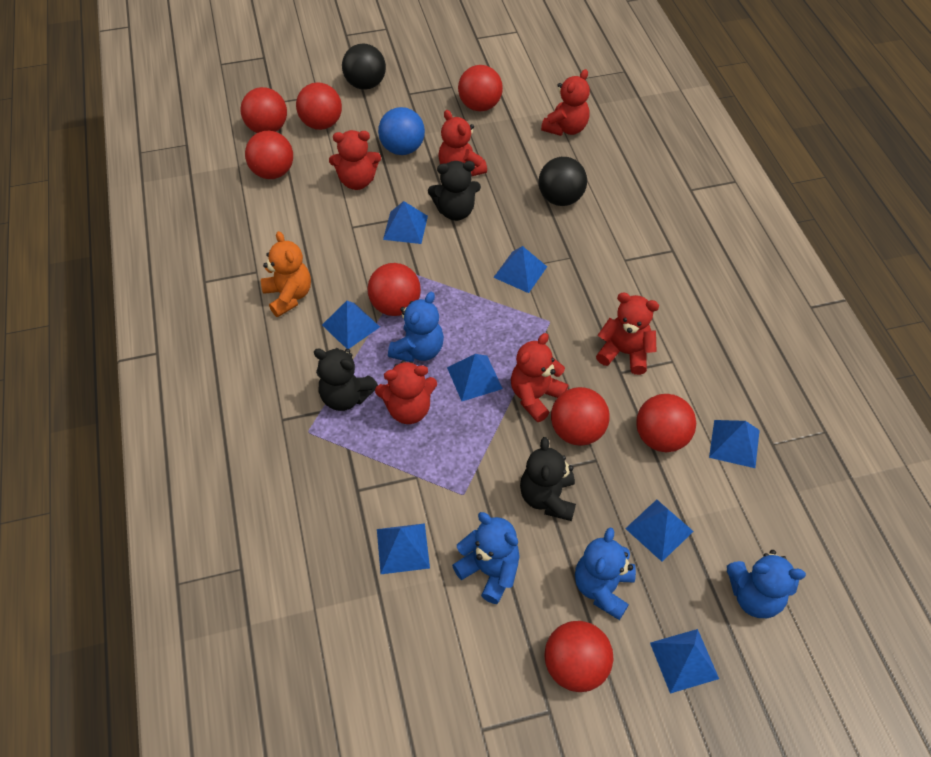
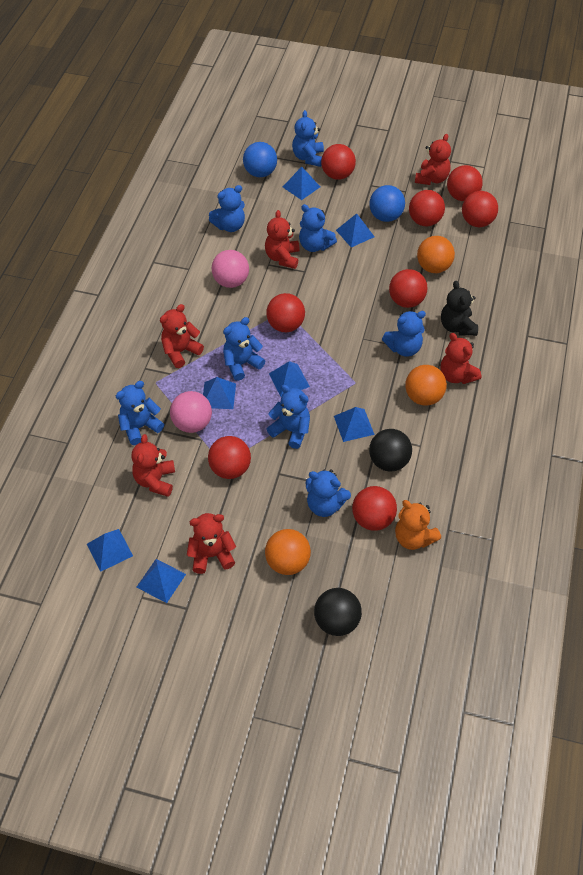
black teddy bear: 3 -> 1
blue ball: 1 -> 2
blue pyramid: 8 -> 7
blue teddy bear: 4 -> 8
orange ball: 0 -> 3
pink ball: 0 -> 2

